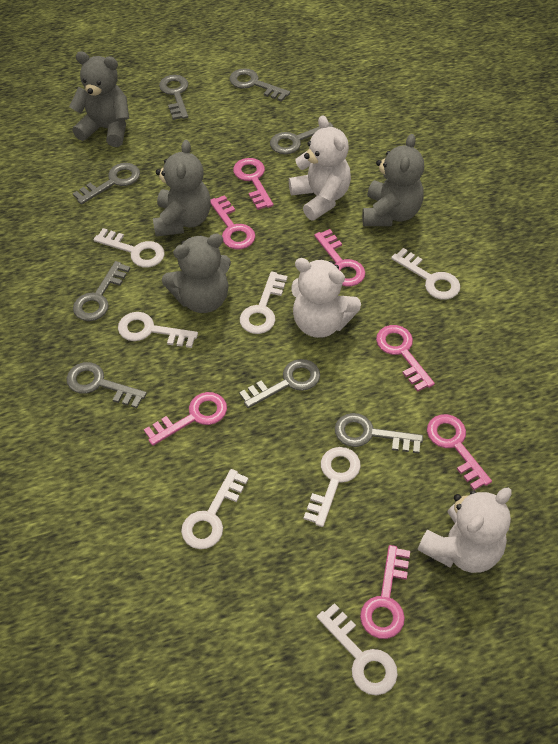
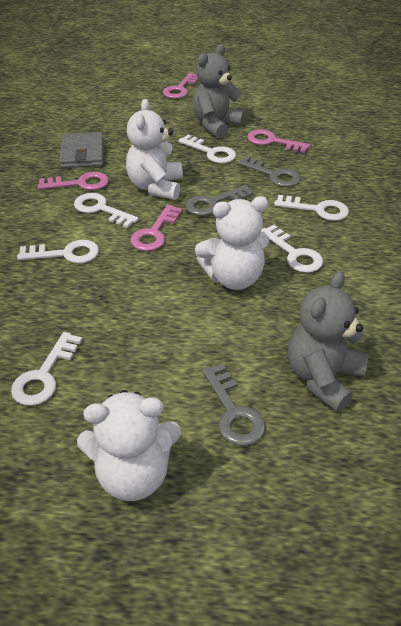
grey key: 8 -> 3
grey teddy bear: 4 -> 2
grey wallet: 0 -> 1
pink key: 7 -> 4
white key: 7 -> 6

